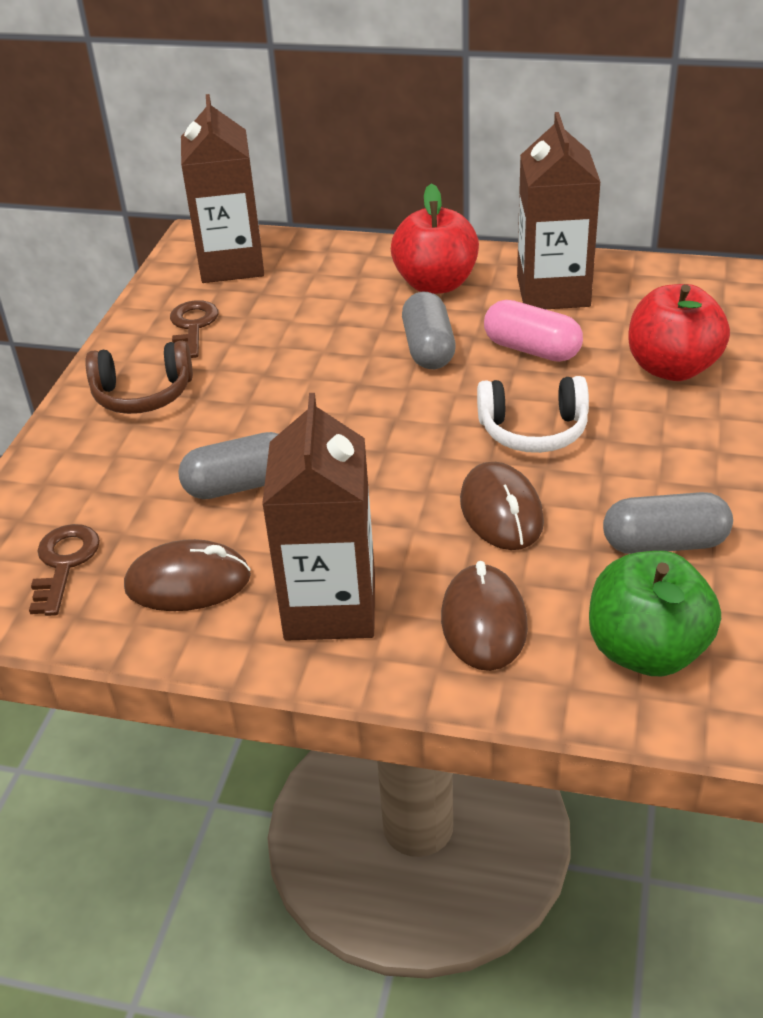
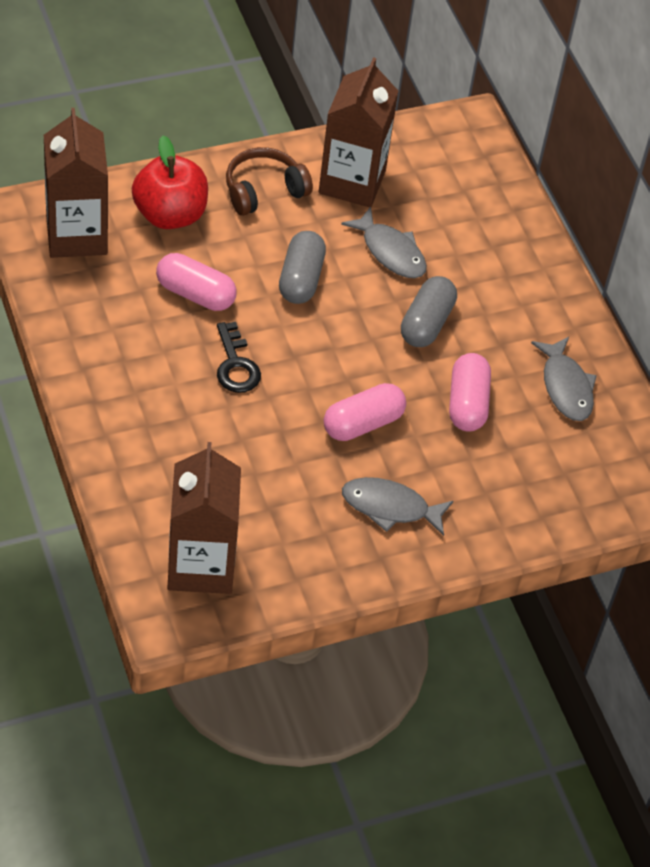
black key: 0 -> 1
brown key: 2 -> 0
brown mouse: 3 -> 0
green apple: 1 -> 0
grey capsule: 3 -> 2
grey fish: 0 -> 3
pink capsule: 1 -> 3
red apple: 2 -> 1
white headphones: 1 -> 0

